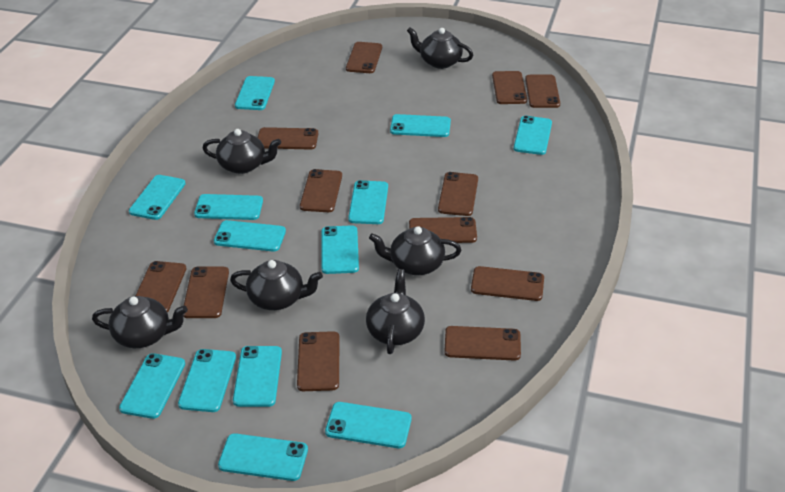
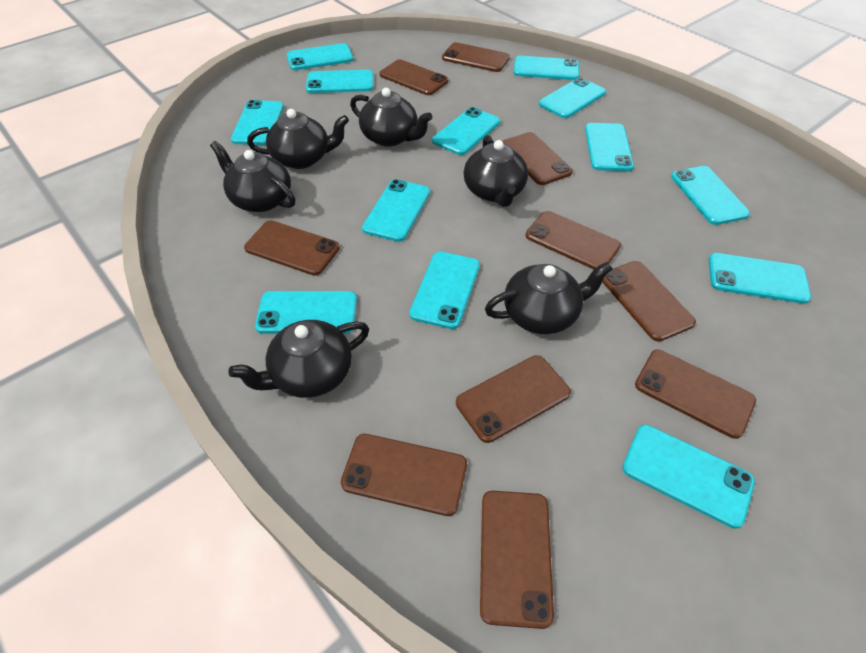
brown phone: 12 -> 10

